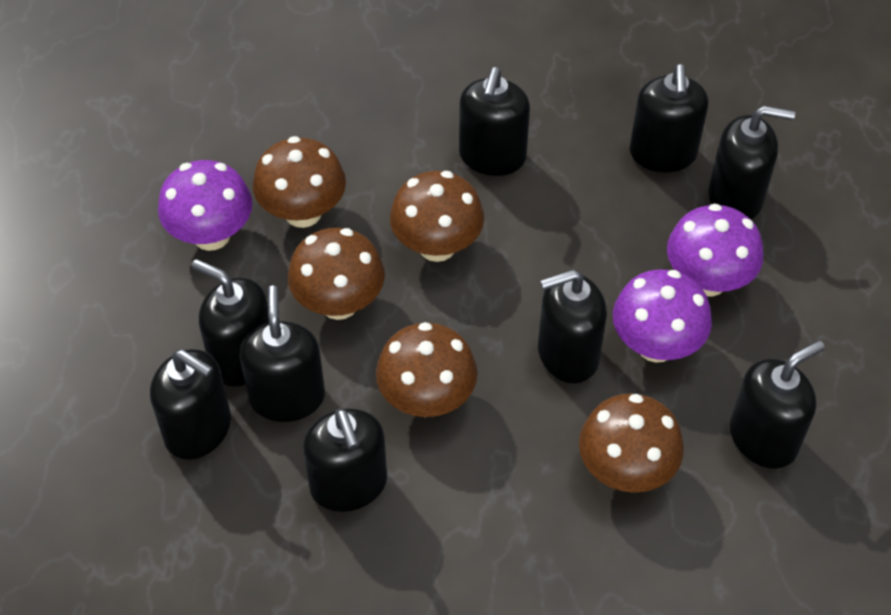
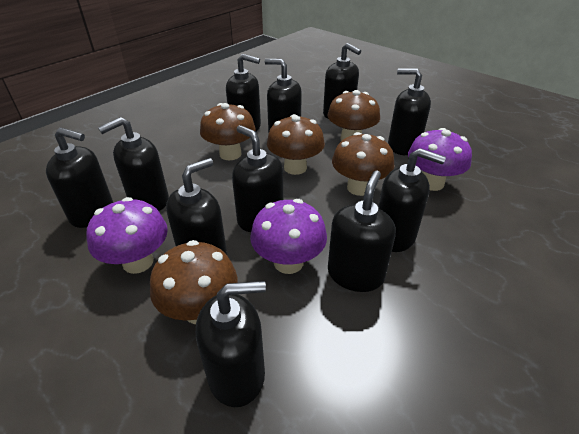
black soap dispenser: 9 -> 11

